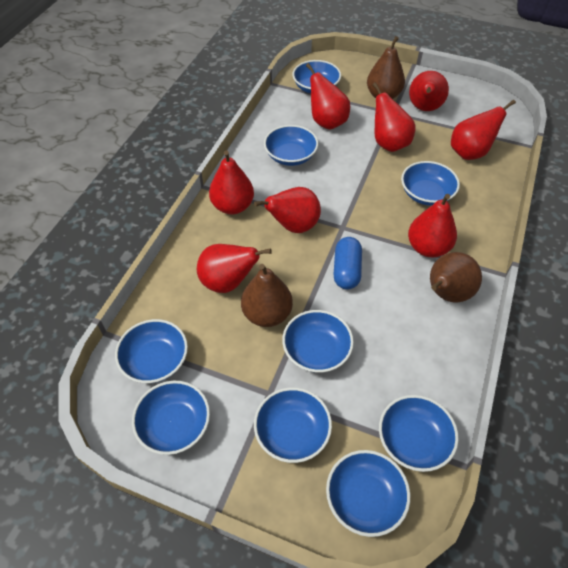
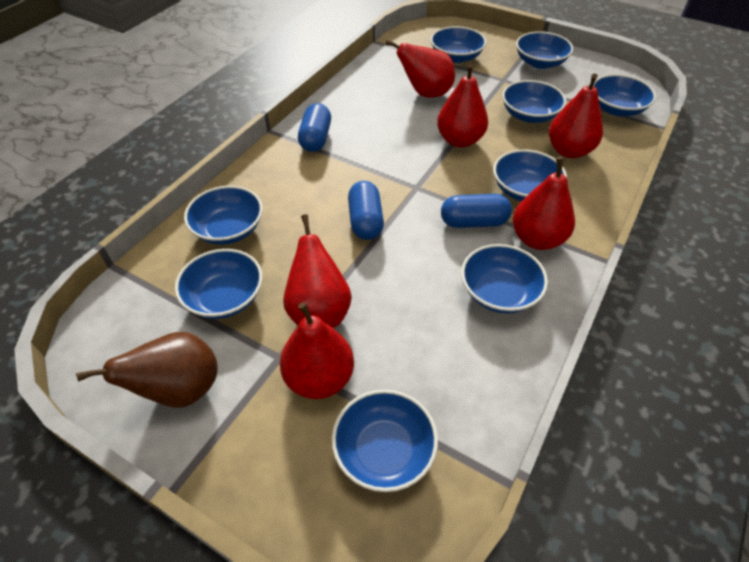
blue capsule: 1 -> 3
brown pear: 3 -> 1
red pear: 8 -> 6

